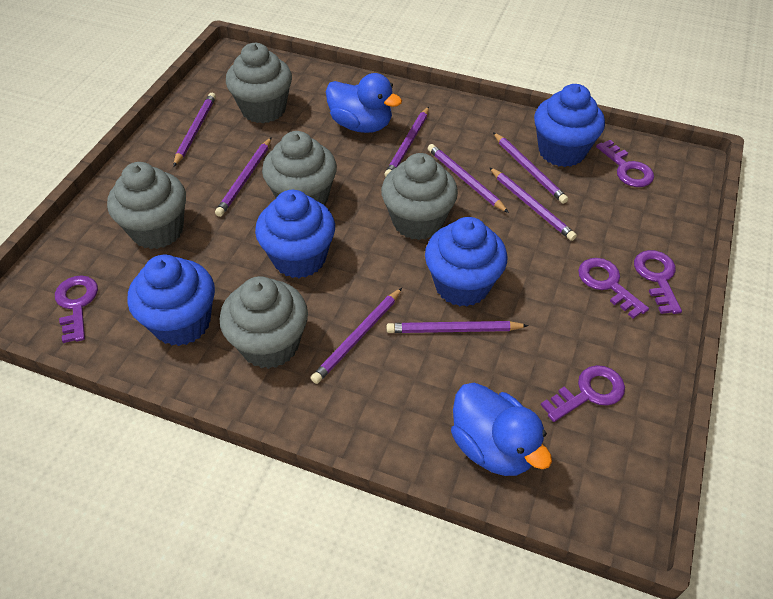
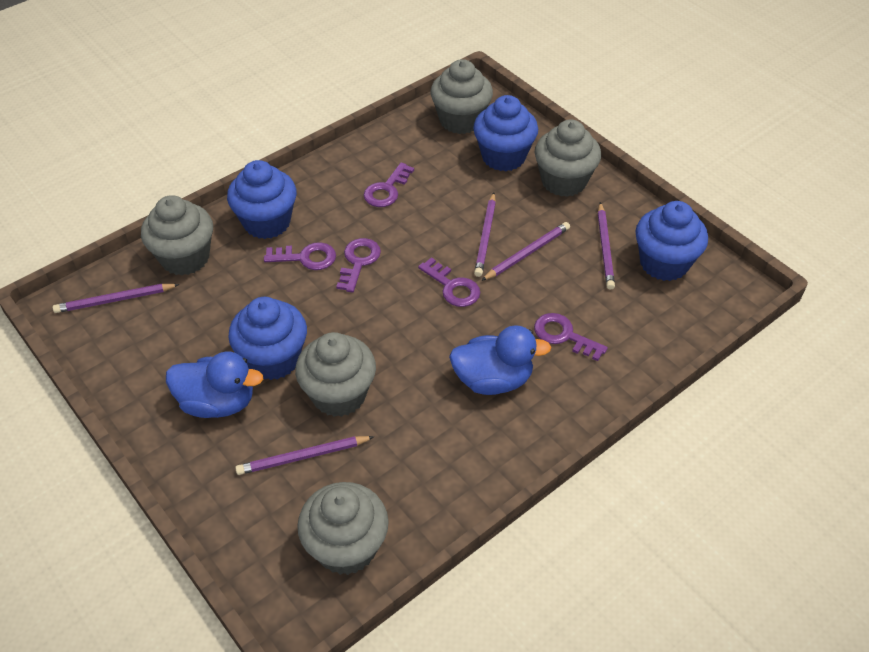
purple pencil: 8 -> 5

